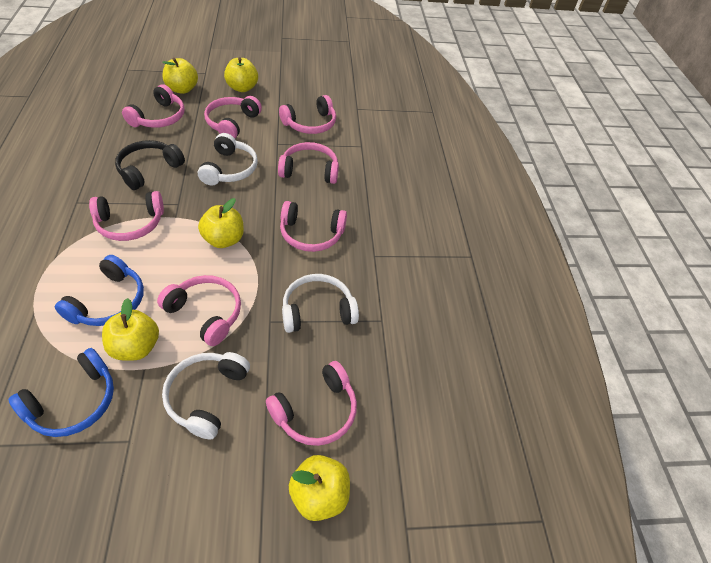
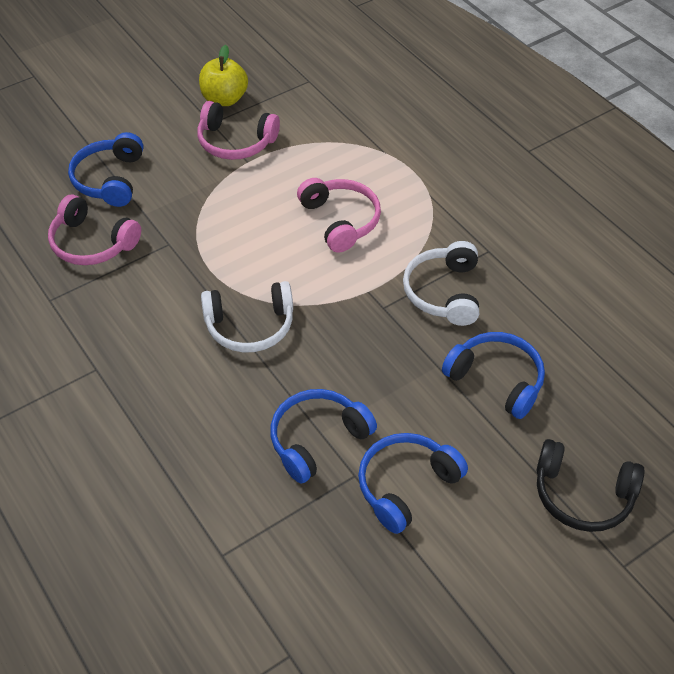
blue headphones: 2 -> 4
pink headphones: 8 -> 3
white headphones: 3 -> 2
yellow apple: 5 -> 1

